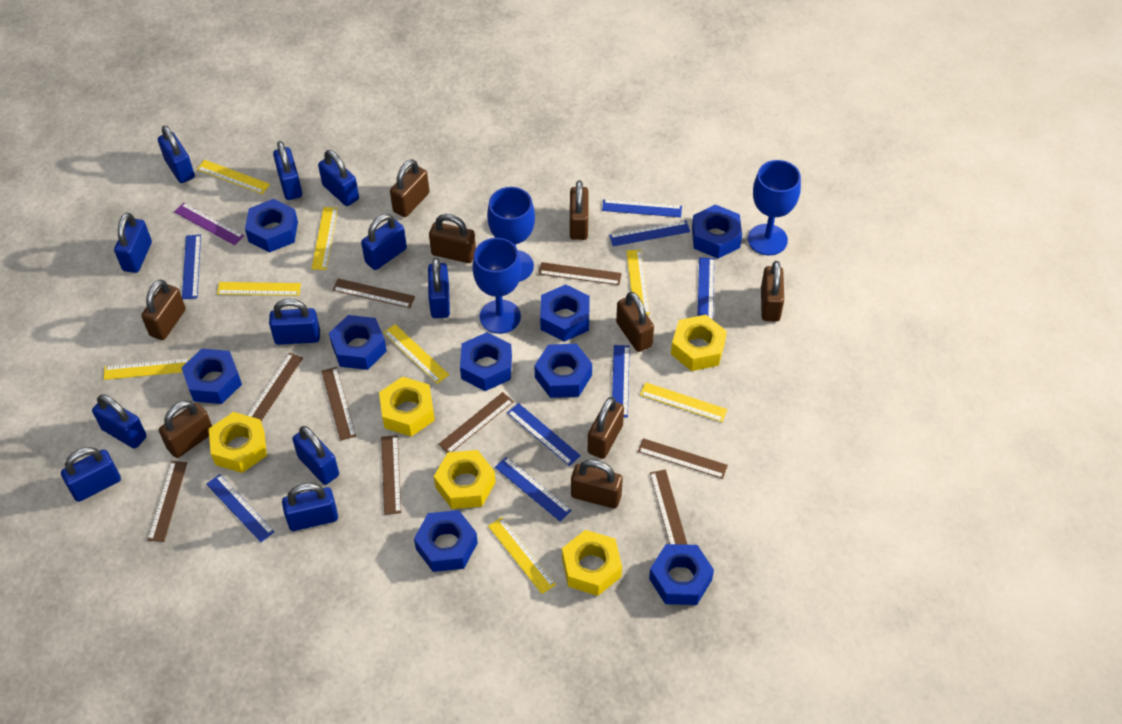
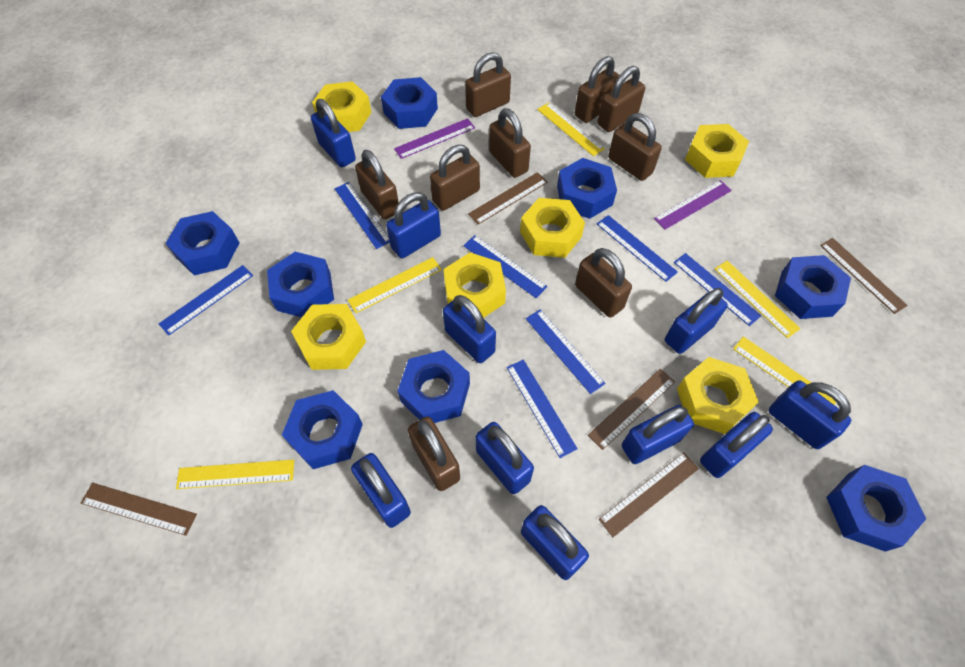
blue goblet: 3 -> 0
blue nut: 9 -> 8
blue padlock: 11 -> 10
blue ruler: 8 -> 7
brown ruler: 9 -> 5
purple ruler: 1 -> 2
yellow nut: 5 -> 6
yellow ruler: 8 -> 5

